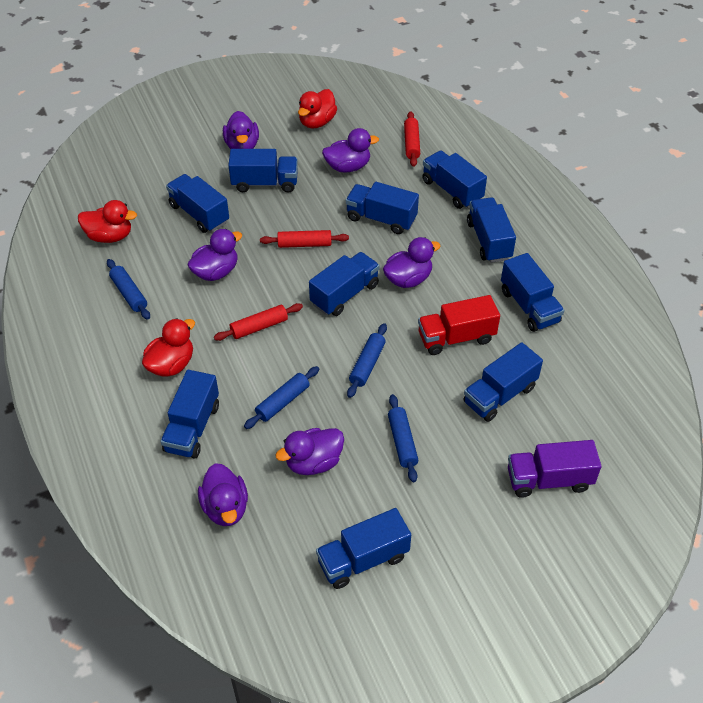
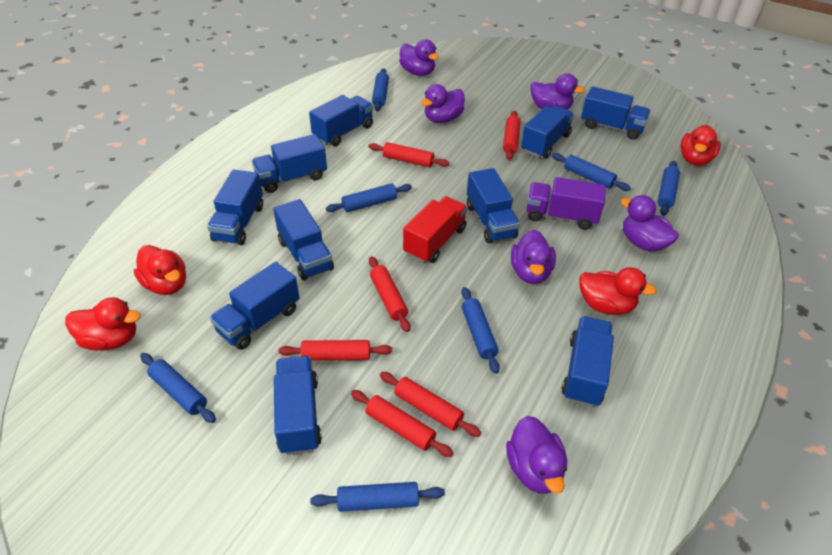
blue rolling pin: 4 -> 7
red duck: 3 -> 4
red rolling pin: 3 -> 6

